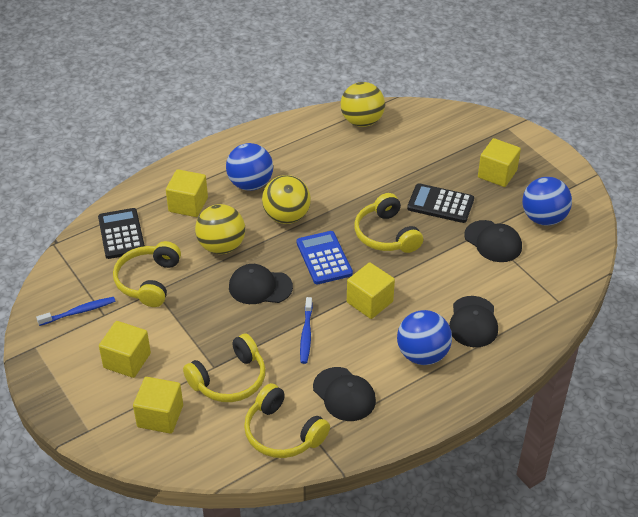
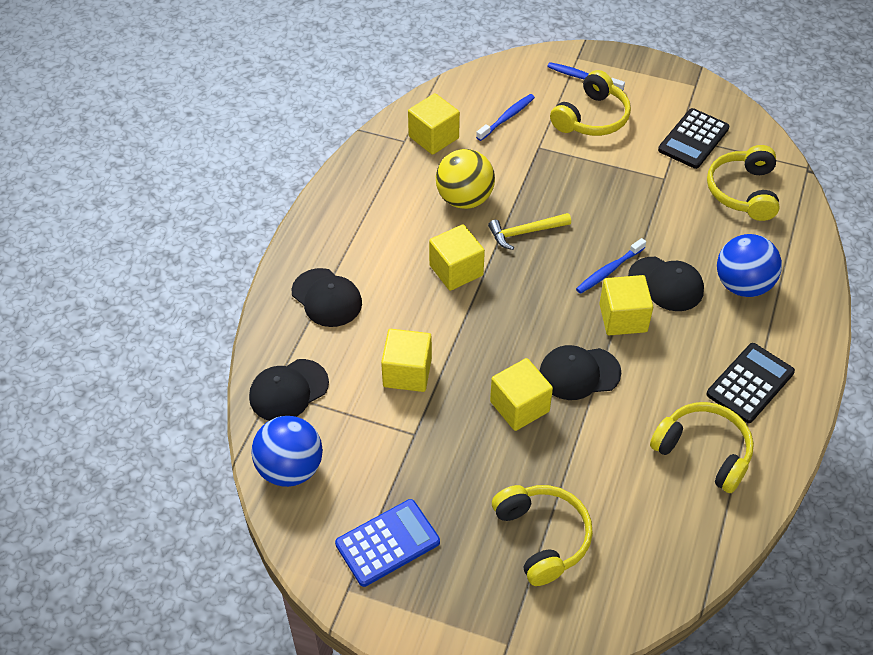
blue ball: 3 -> 2
blue toothbrush: 2 -> 3
yellow ball: 3 -> 1
yellow hammer: 0 -> 1

